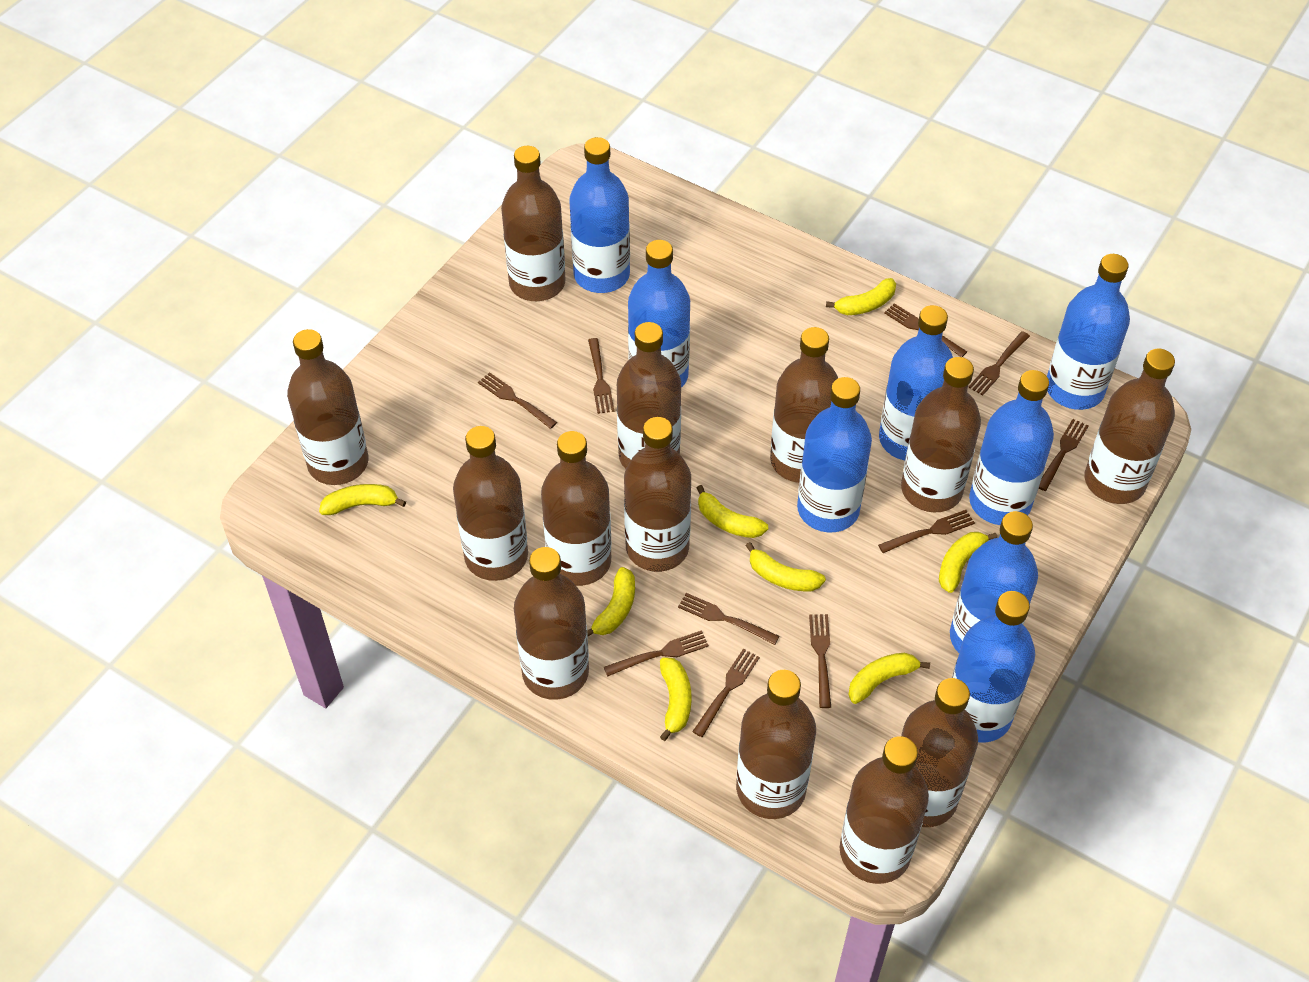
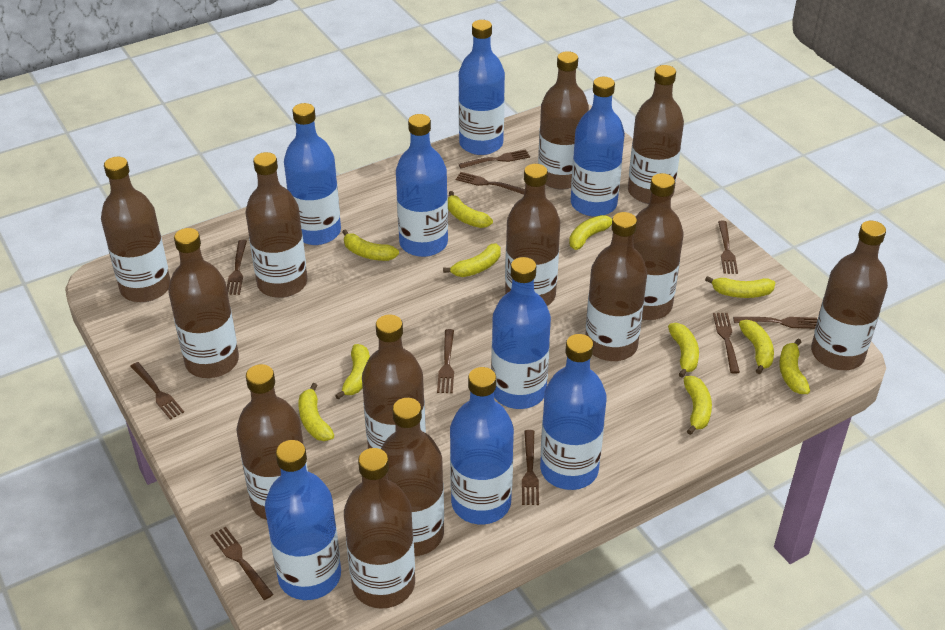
yellow banana: 8 -> 11

